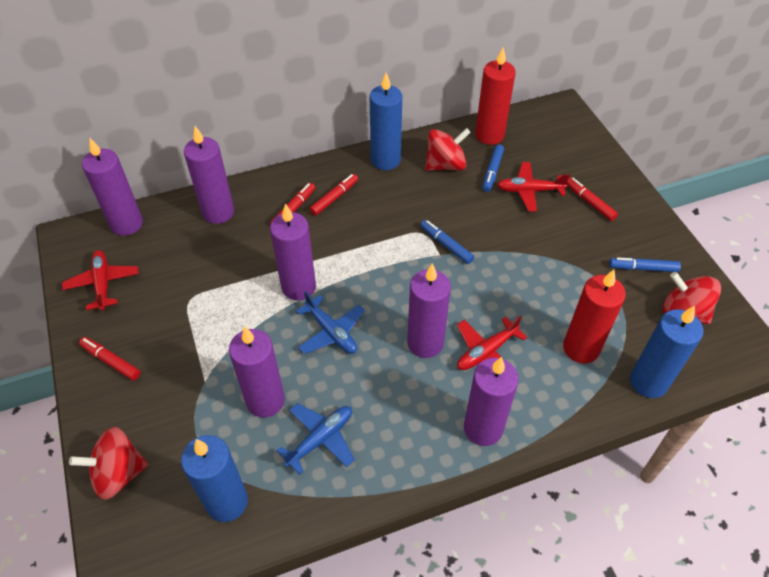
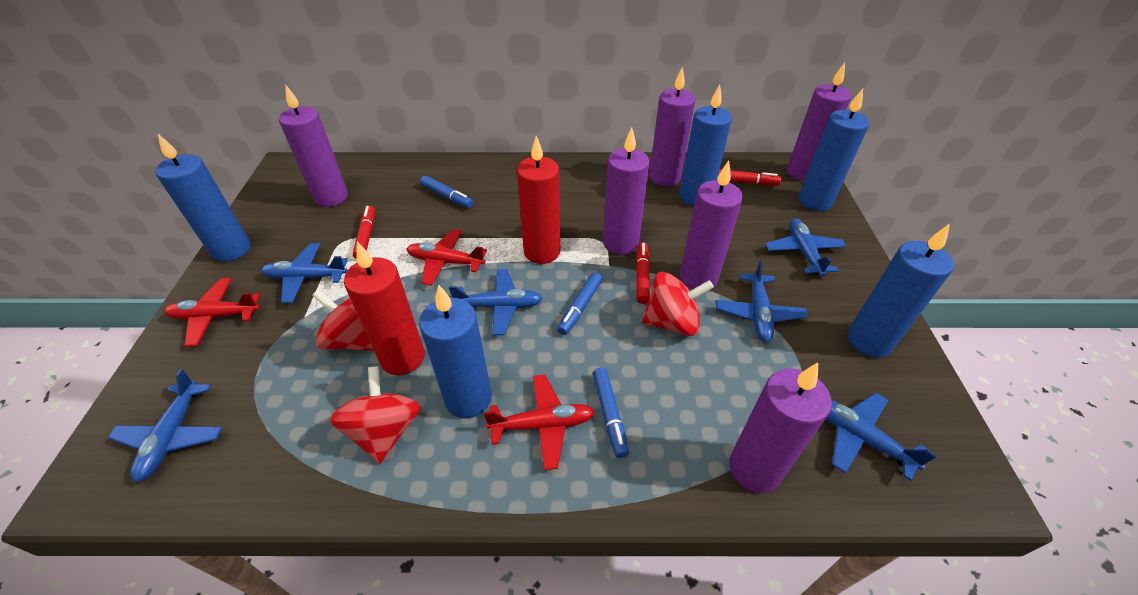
blue candle: 3 -> 5
blue plane: 2 -> 6
red marker: 4 -> 3

